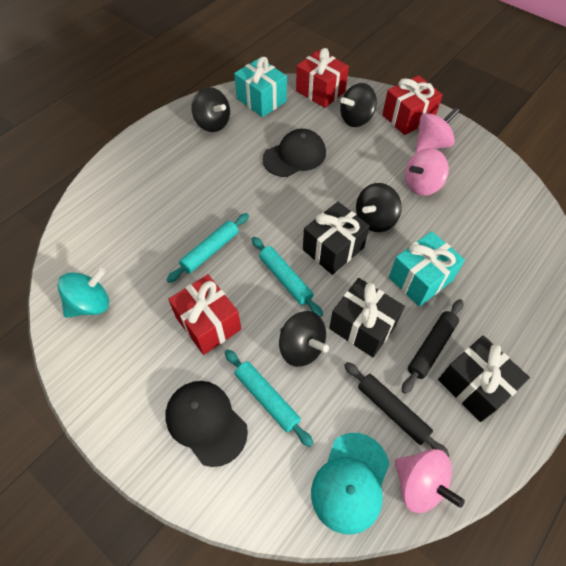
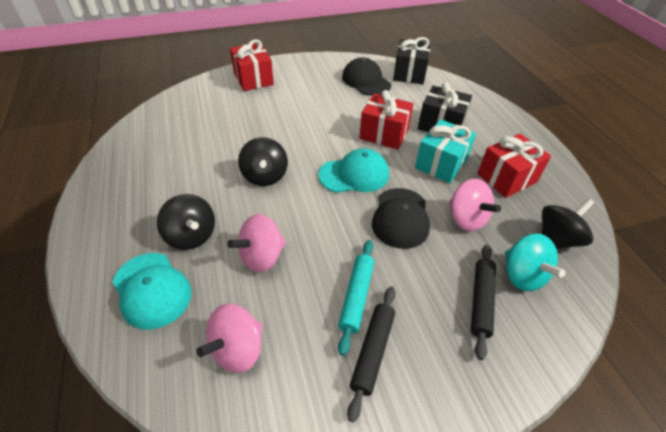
black gift: 3 -> 2
black spinning top: 4 -> 3
turquoise cap: 1 -> 2
turquoise gift: 2 -> 1
turquoise rolling pin: 3 -> 1

